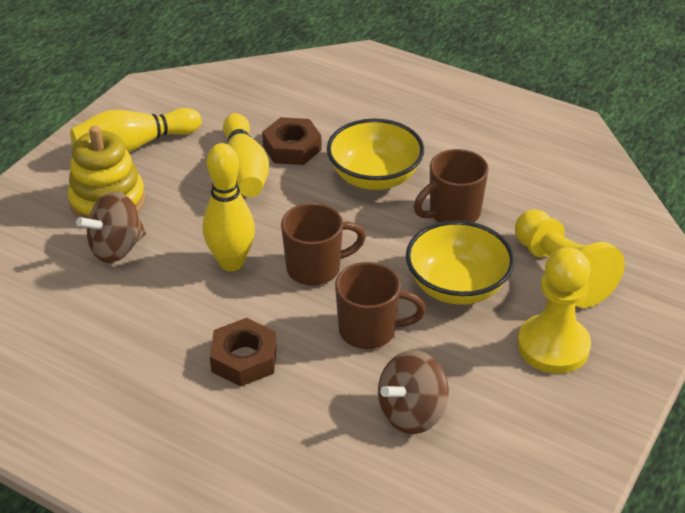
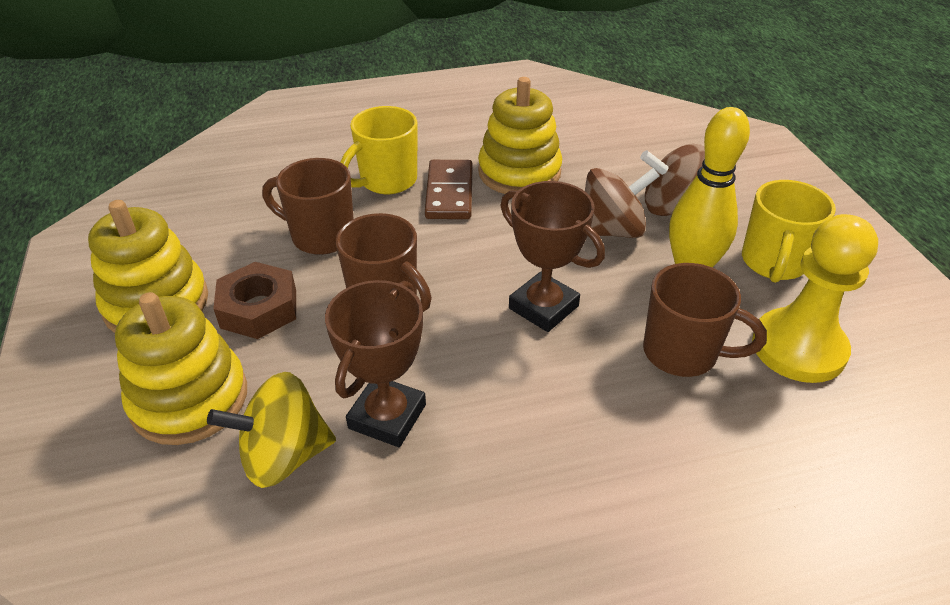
brown domino: 0 -> 1
brown nut: 2 -> 1
brown trophy: 0 -> 2
yellow bowl: 2 -> 0
yellow bowling pin: 3 -> 1
yellow mug: 0 -> 2
yellow pawn: 2 -> 1
yellow spinning top: 0 -> 1
yellow stacking toy: 1 -> 3

